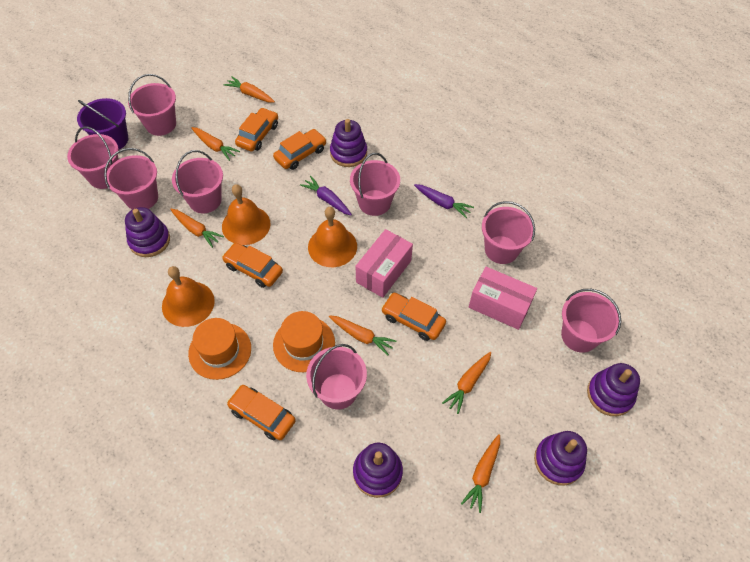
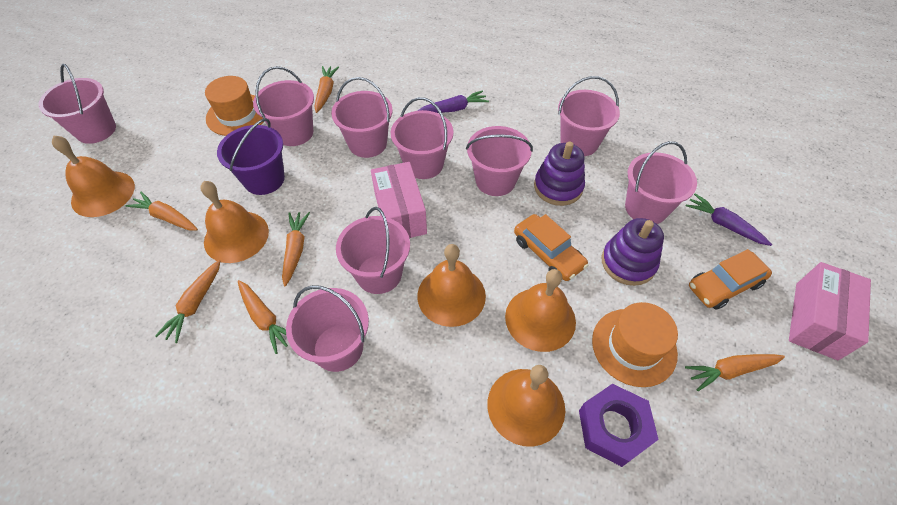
orange bell: 3 -> 5
orange car: 5 -> 2
pink bucket: 8 -> 9
purple nut: 0 -> 1
purple stacking toy: 5 -> 2

